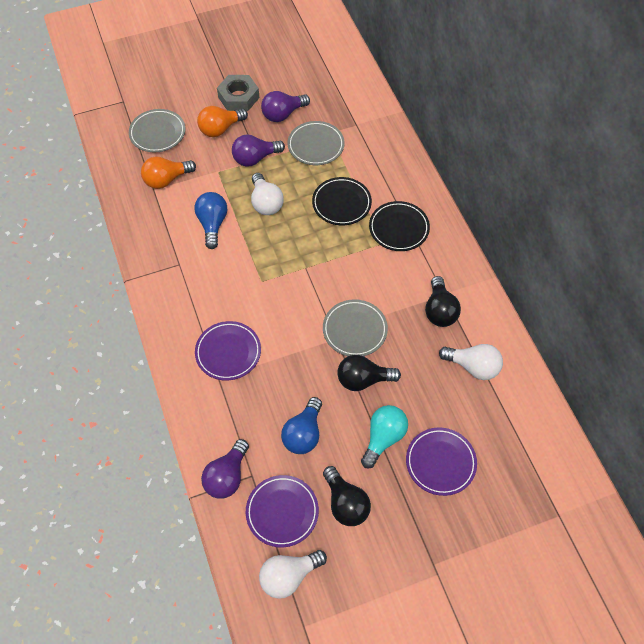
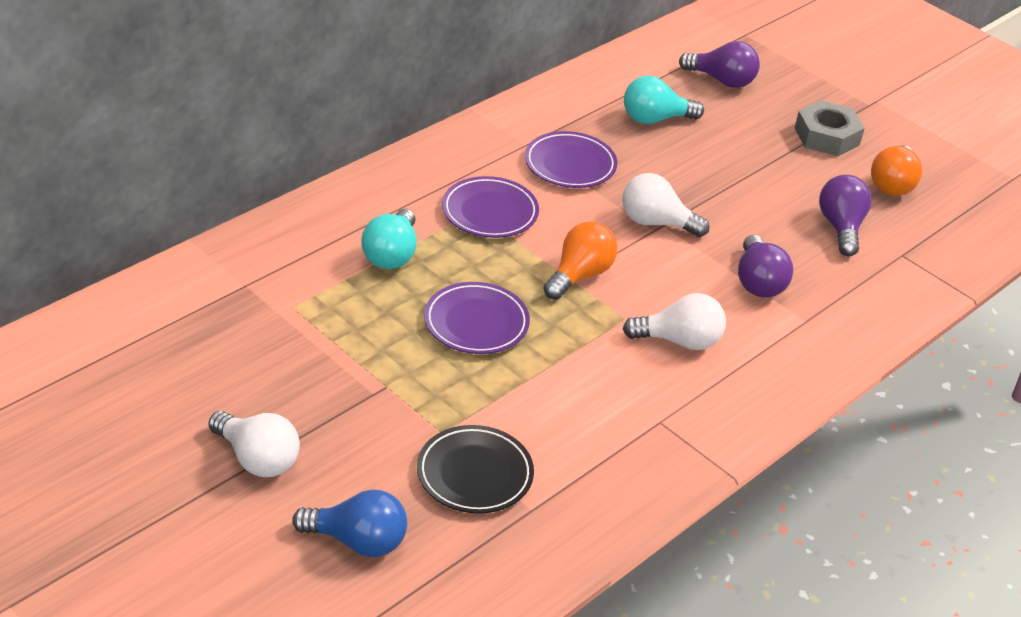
black light bulb: 3 -> 0
black plate: 2 -> 1
blue light bulb: 2 -> 1
grey plate: 3 -> 0
turquoise light bulb: 1 -> 2

